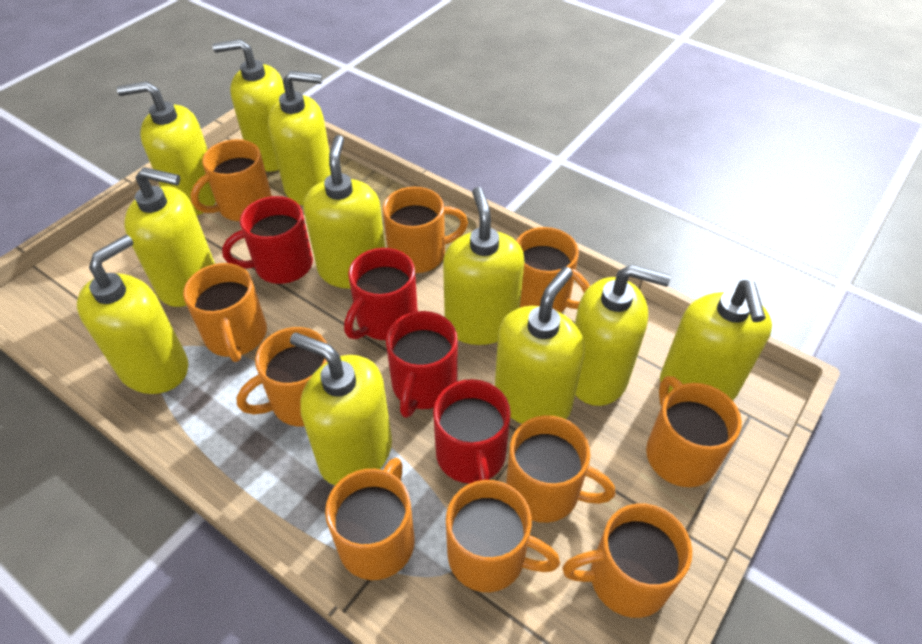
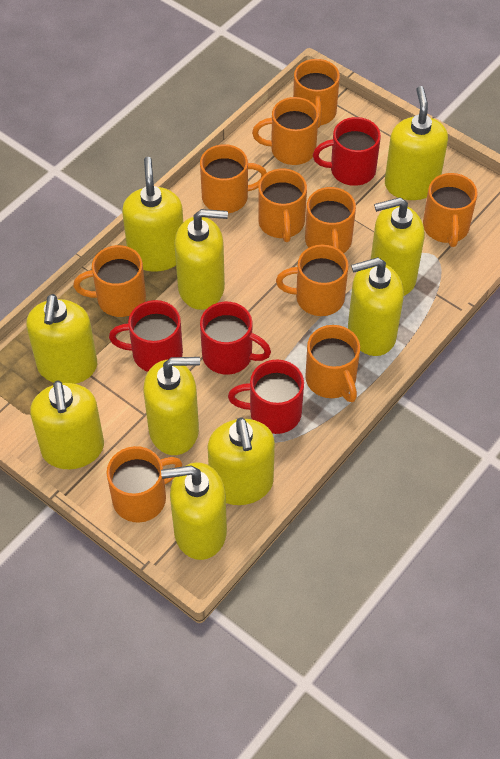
yellow soap dispenser: 11 -> 10

